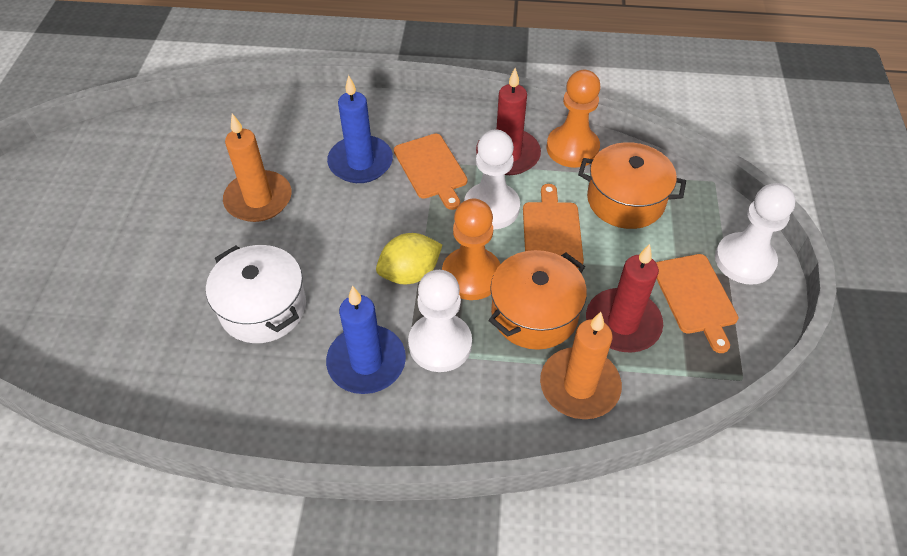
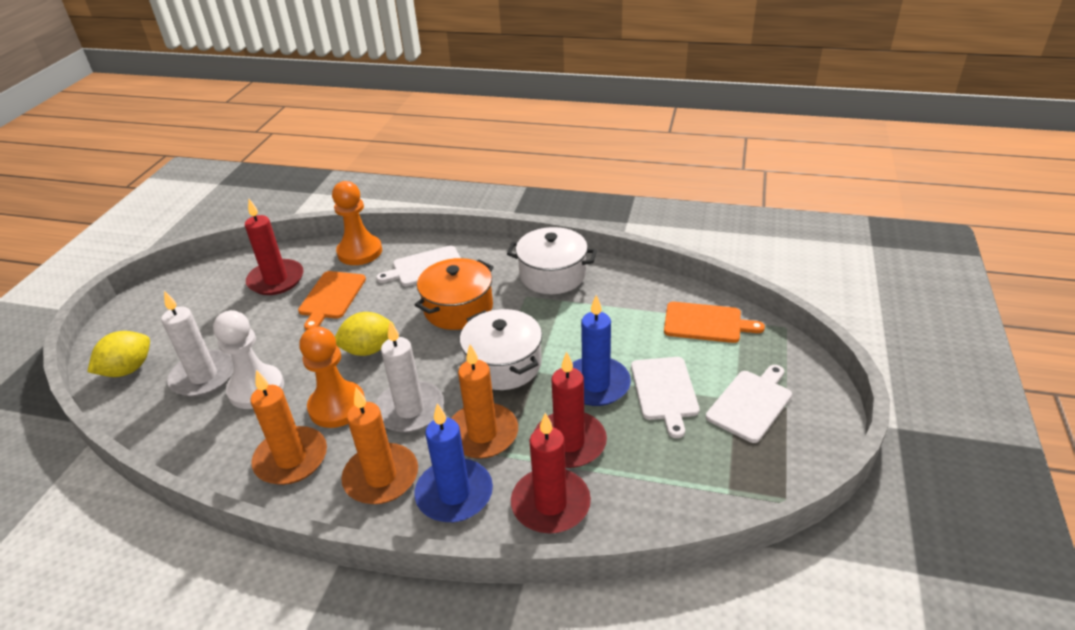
orange candle: 2 -> 3
orange cutting board: 3 -> 2
orange pot: 2 -> 1
red candle: 2 -> 3
white candle: 0 -> 2
white cutting board: 0 -> 3
white pawn: 3 -> 1
white pot: 1 -> 2
yellow lemon: 1 -> 2

